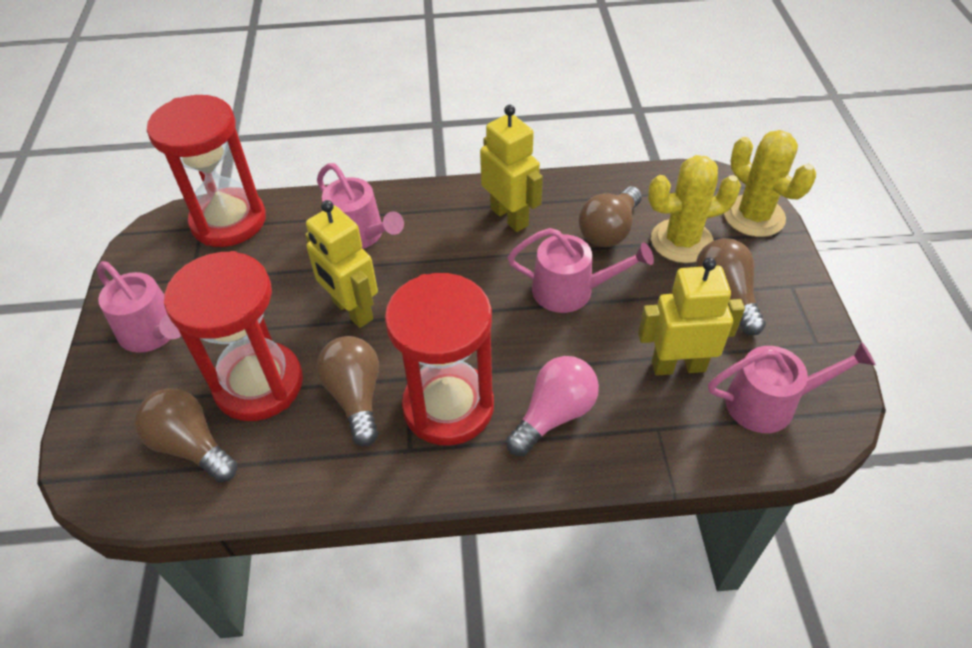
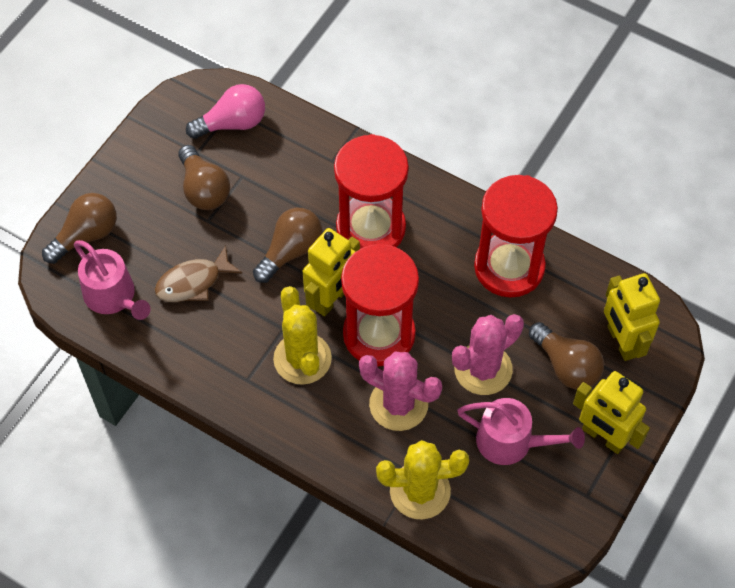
brown fish: 0 -> 1
pink cactus: 0 -> 2
pink watering can: 4 -> 2

